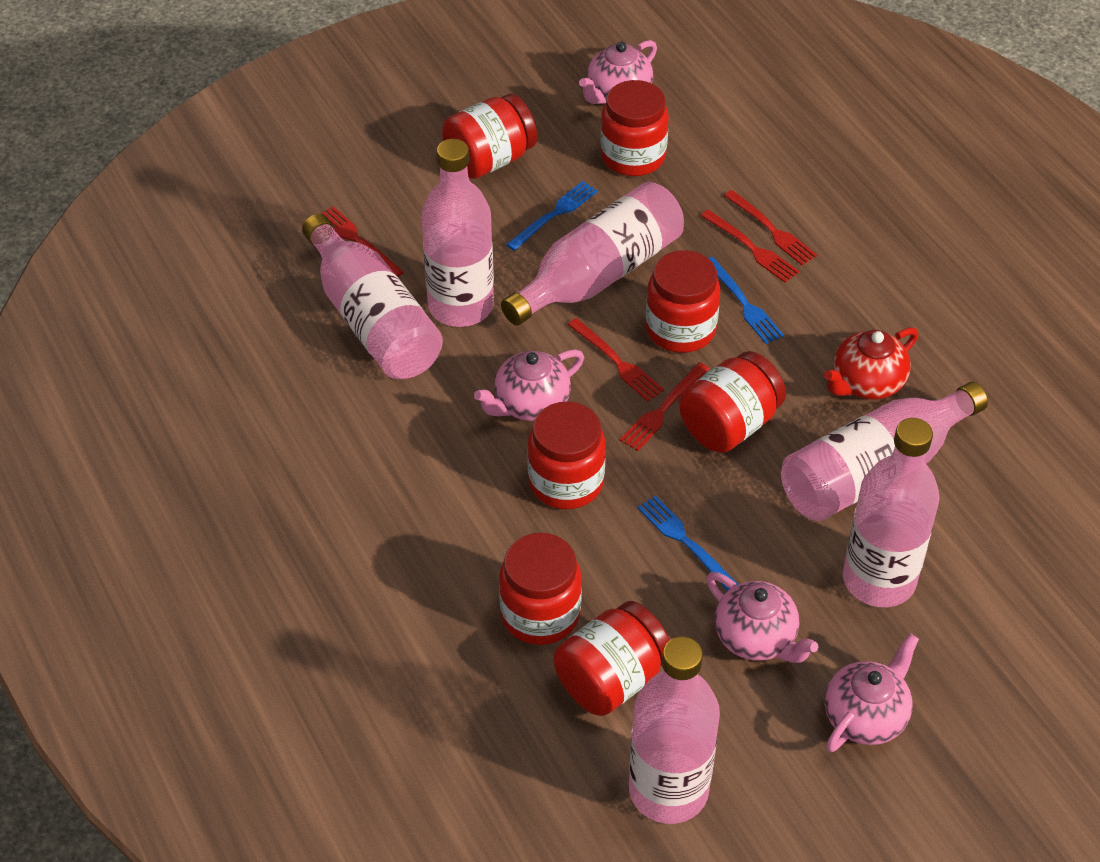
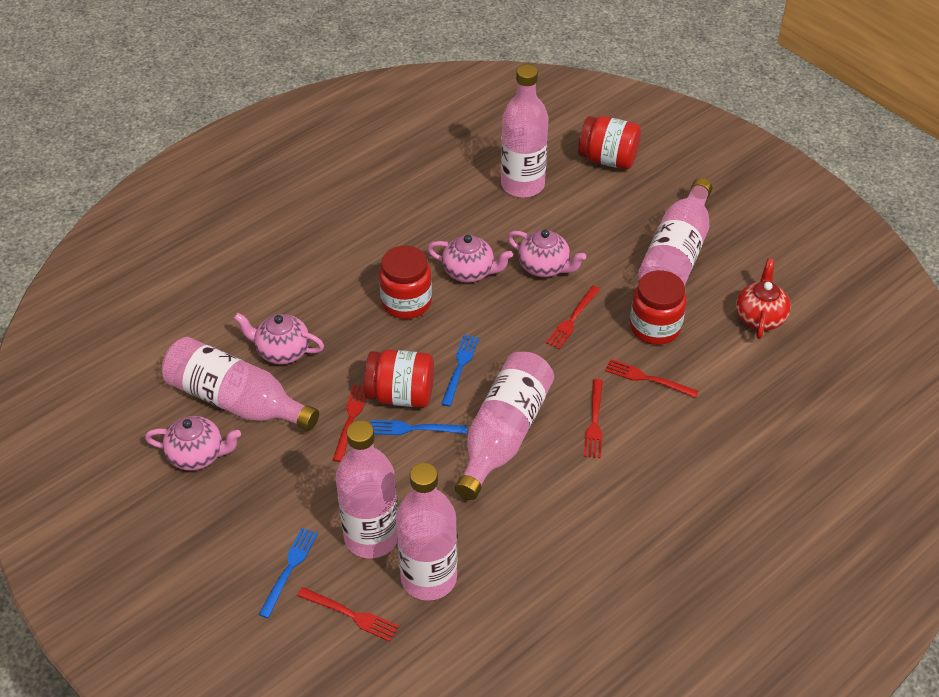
red jar: 7 -> 4

